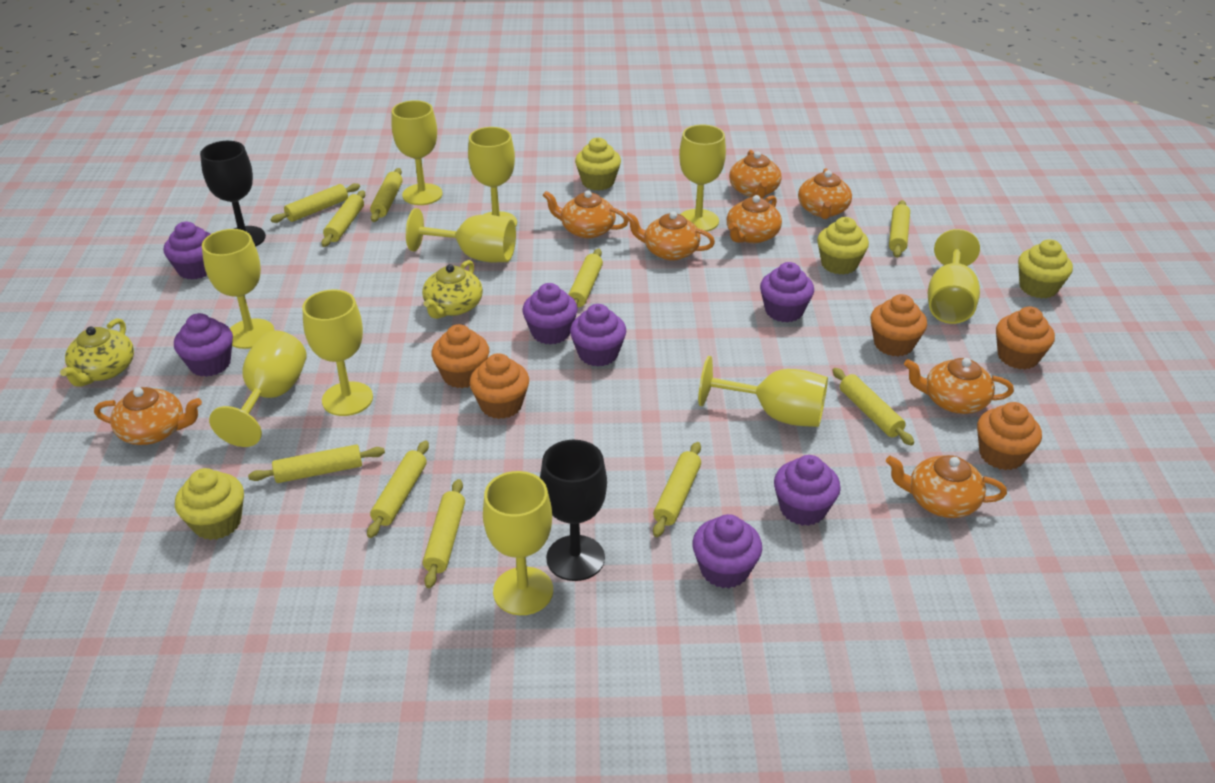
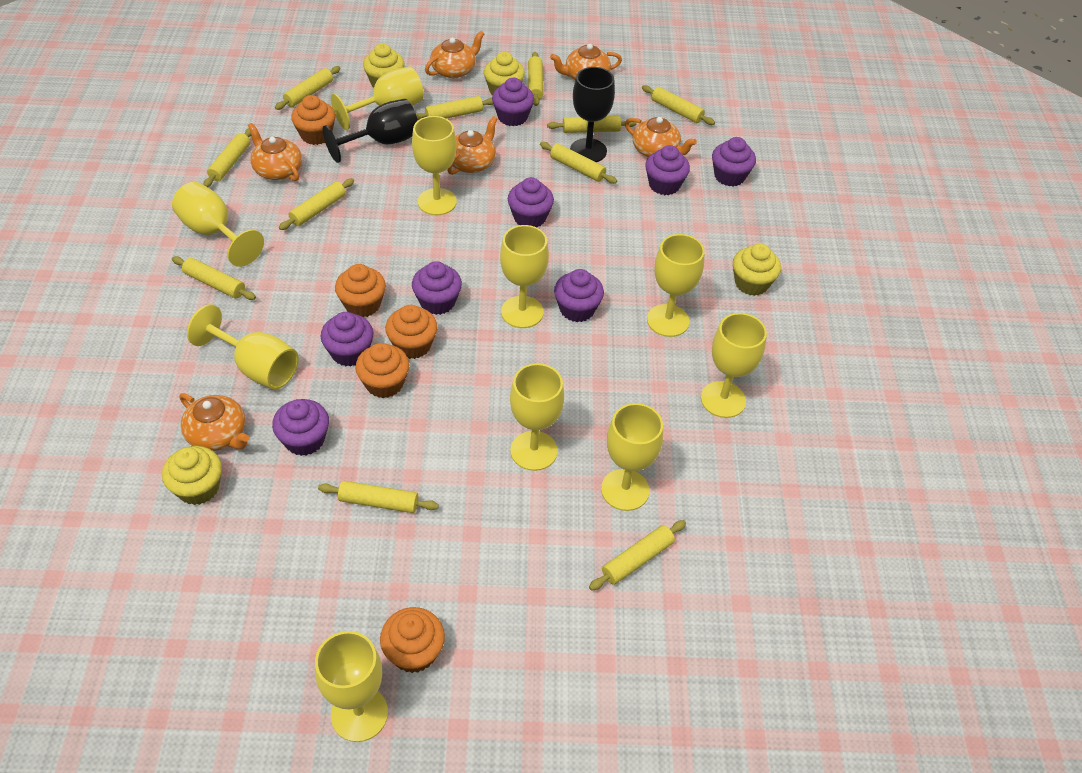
orange teapot: 8 -> 6
purple cupcake: 7 -> 8
yellow rolling pin: 10 -> 11
yellow teapot: 2 -> 0

